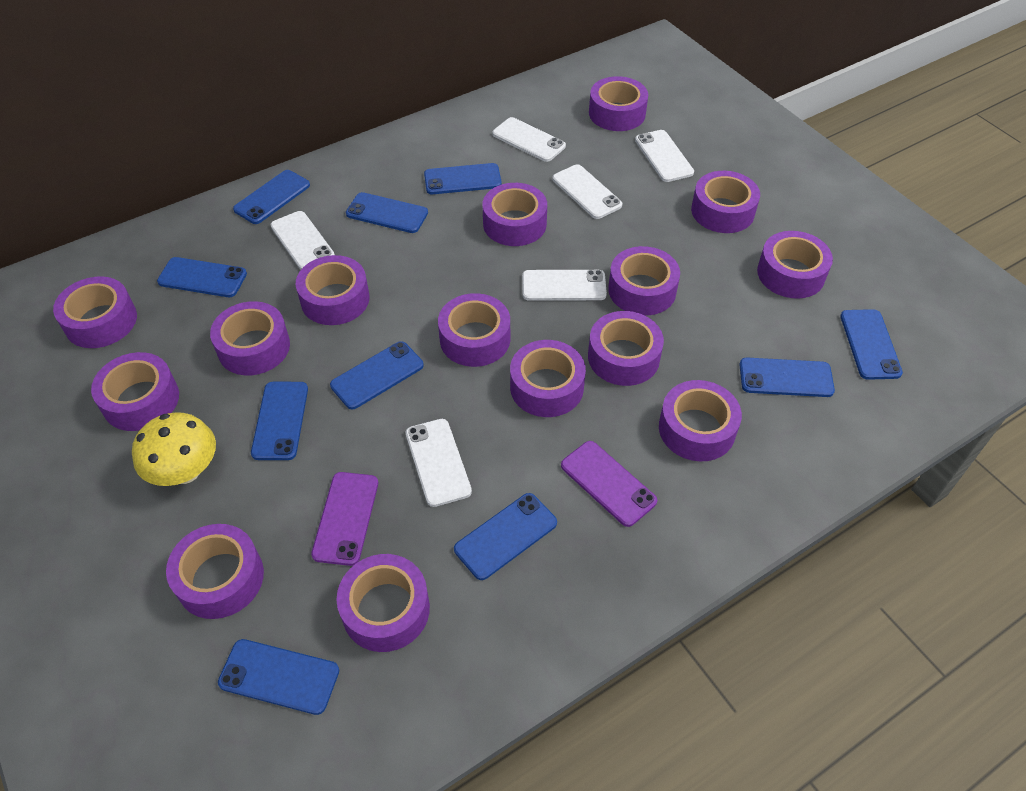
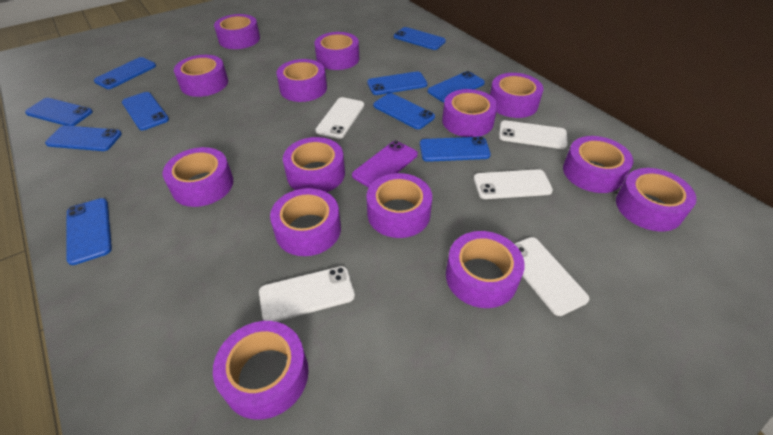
purple phone: 2 -> 1
purple tape: 15 -> 14
white phone: 6 -> 5
yellow mushroom: 1 -> 0

